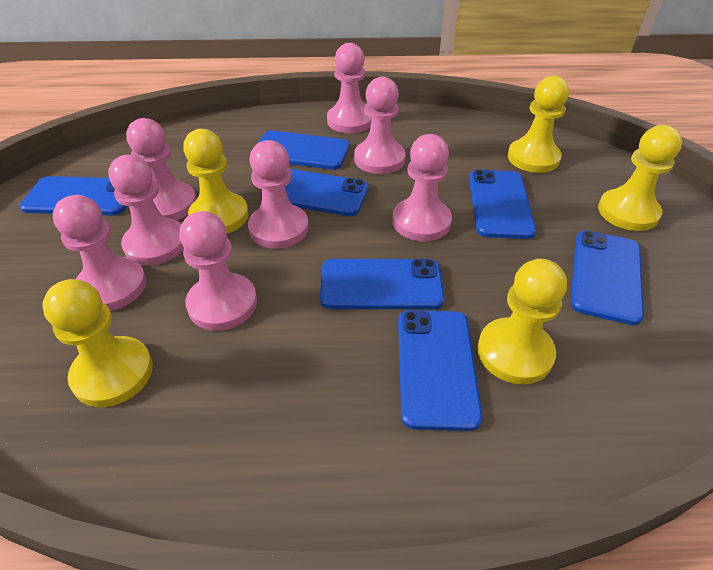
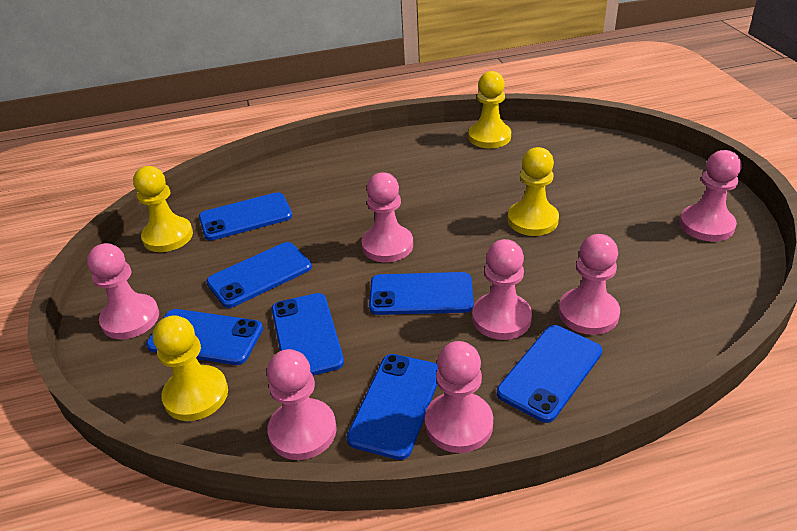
pink pawn: 8 -> 7
yellow pawn: 5 -> 4

